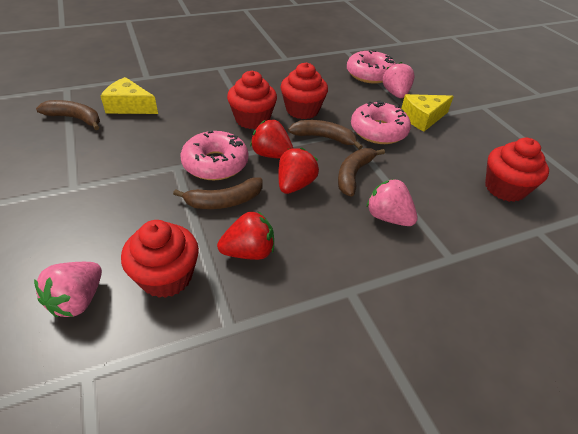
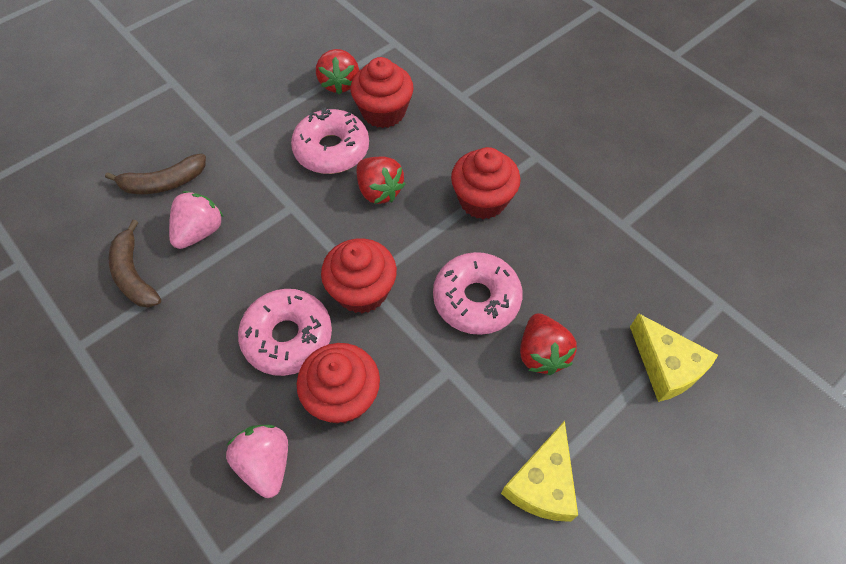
brown banana: 4 -> 2
pink strawberry: 3 -> 2

